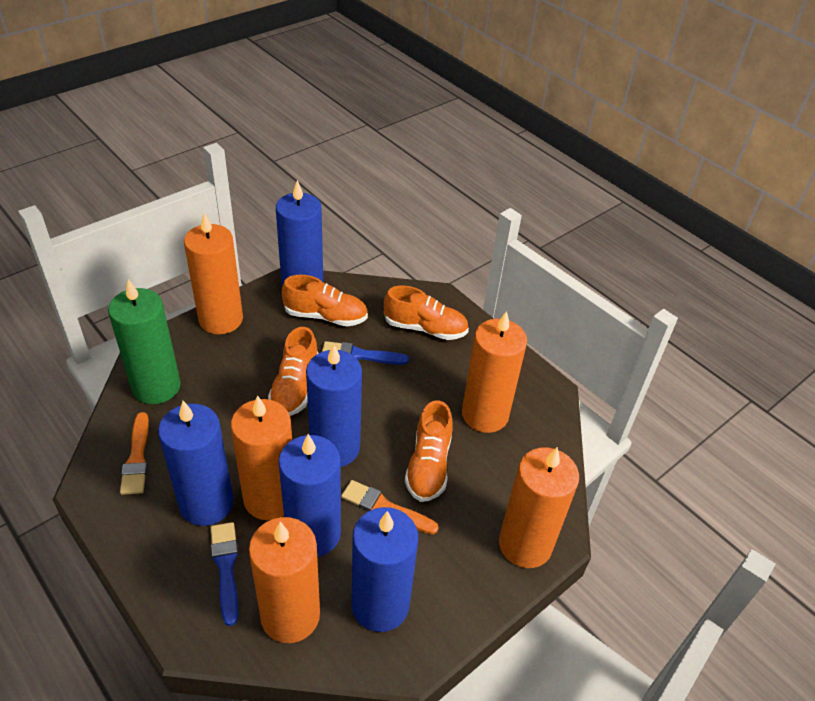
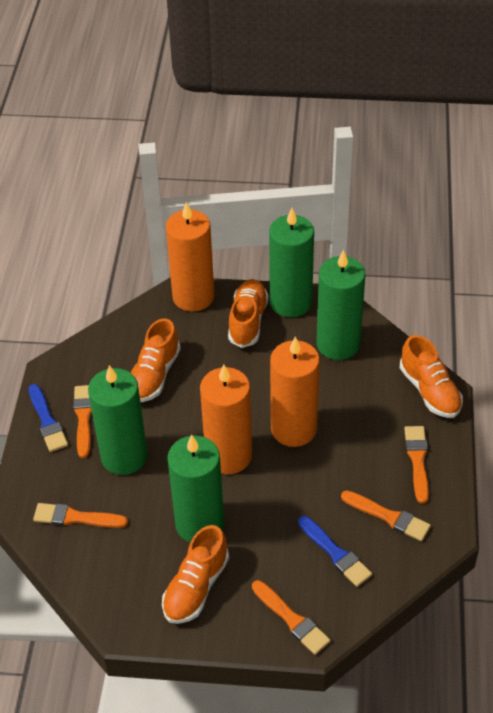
blue candle: 5 -> 0
green candle: 1 -> 4
orange brush: 2 -> 5
orange candle: 5 -> 3

